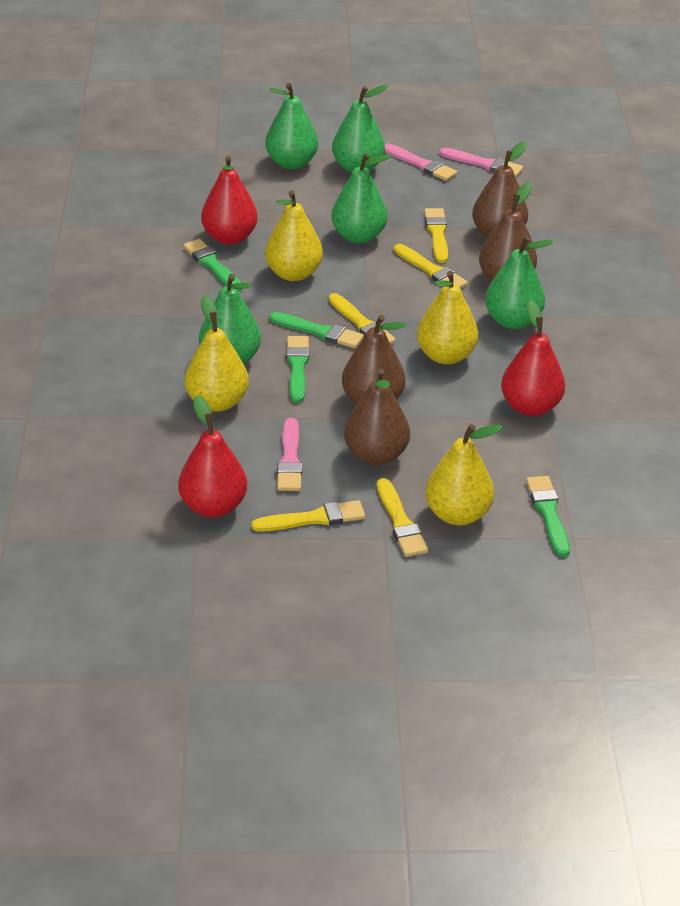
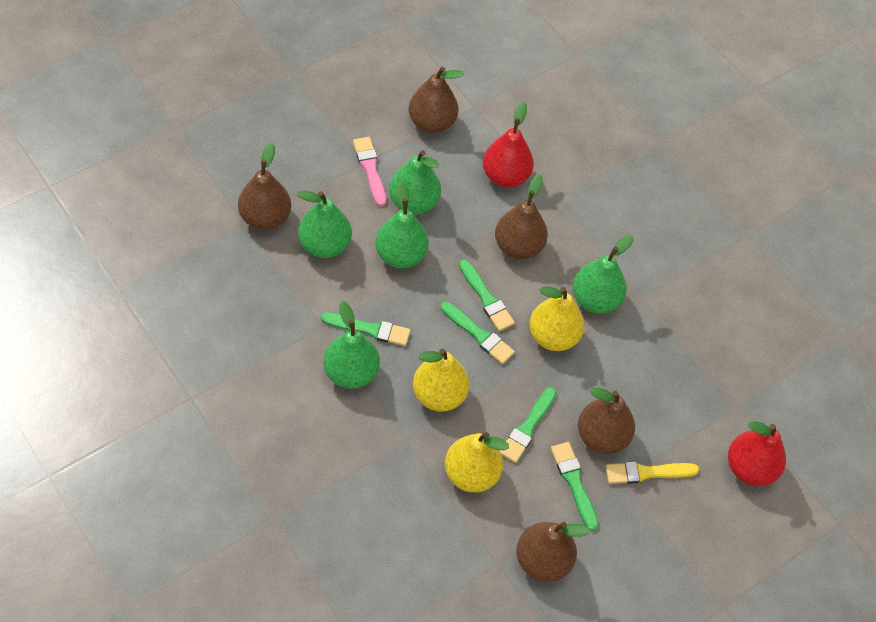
brown pear: 4 -> 5
green brush: 4 -> 5
pink brush: 3 -> 1
red pear: 3 -> 2
yellow brush: 5 -> 1
yellow pear: 4 -> 3

